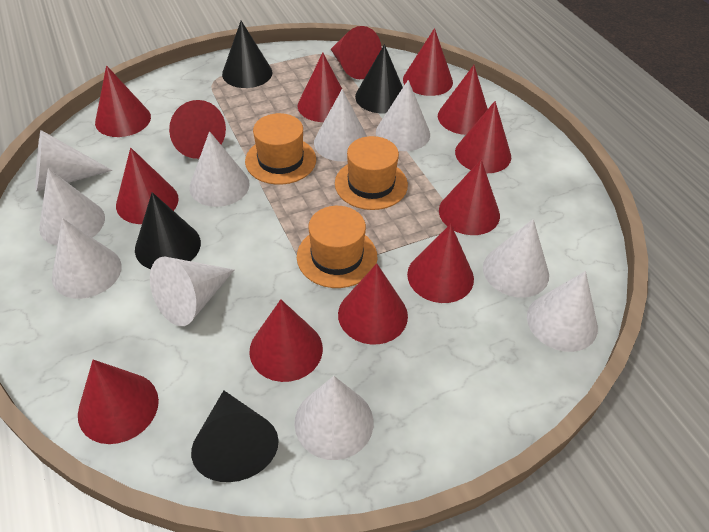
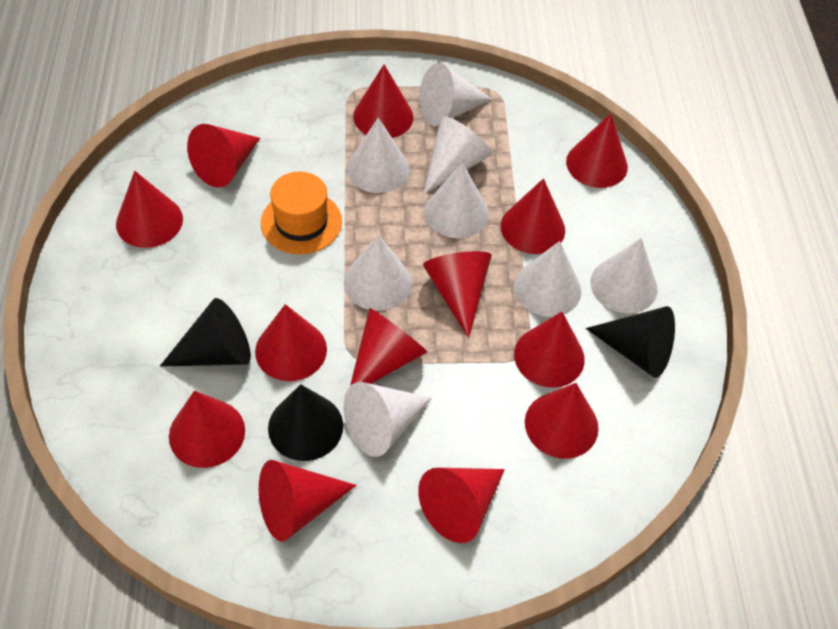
black cone: 4 -> 3
orange hat: 3 -> 1
white cone: 10 -> 8

